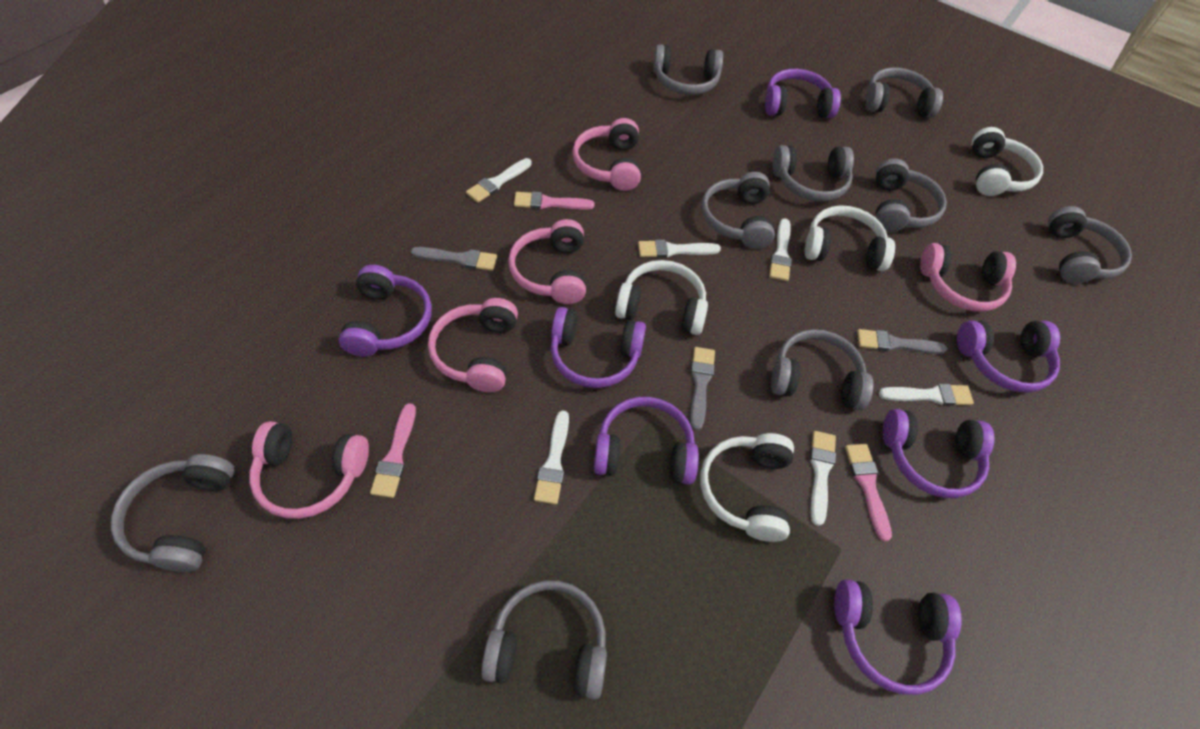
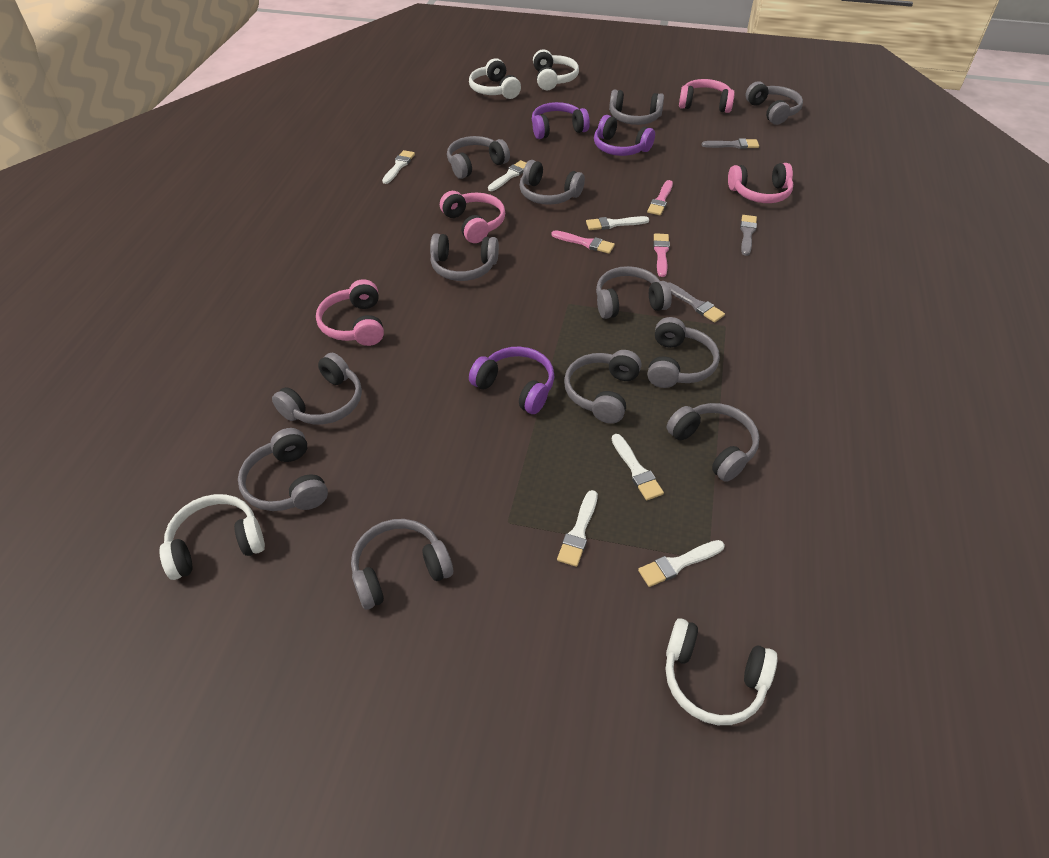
grey headphones: 9 -> 12
pink headphones: 5 -> 4
purple headphones: 7 -> 3

